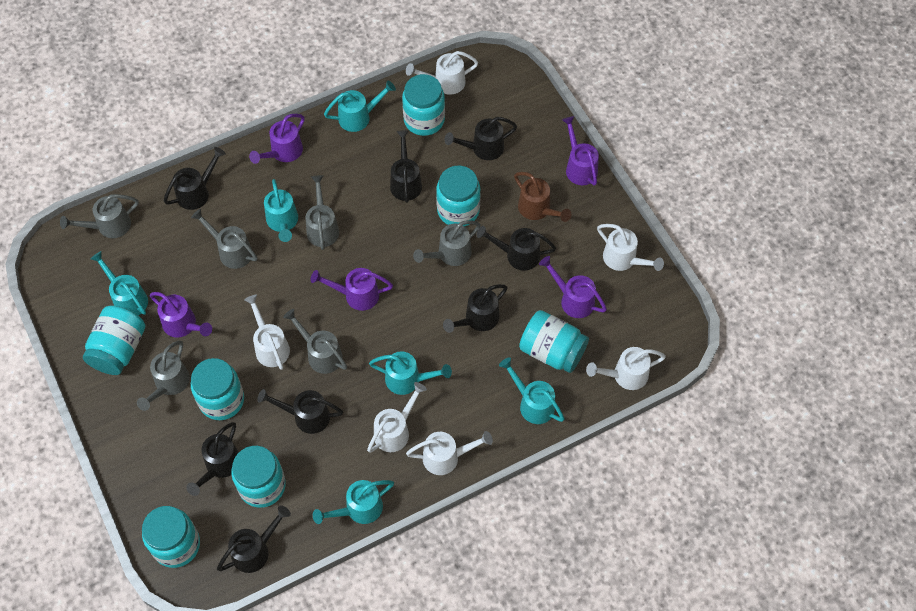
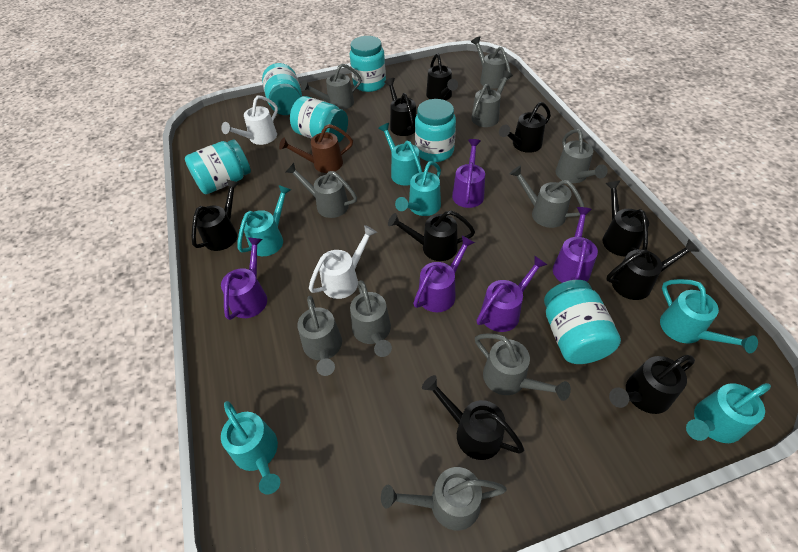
black watering can: 8 -> 9
grey watering can: 6 -> 10
turquoise jar: 7 -> 6
white watering can: 6 -> 2

